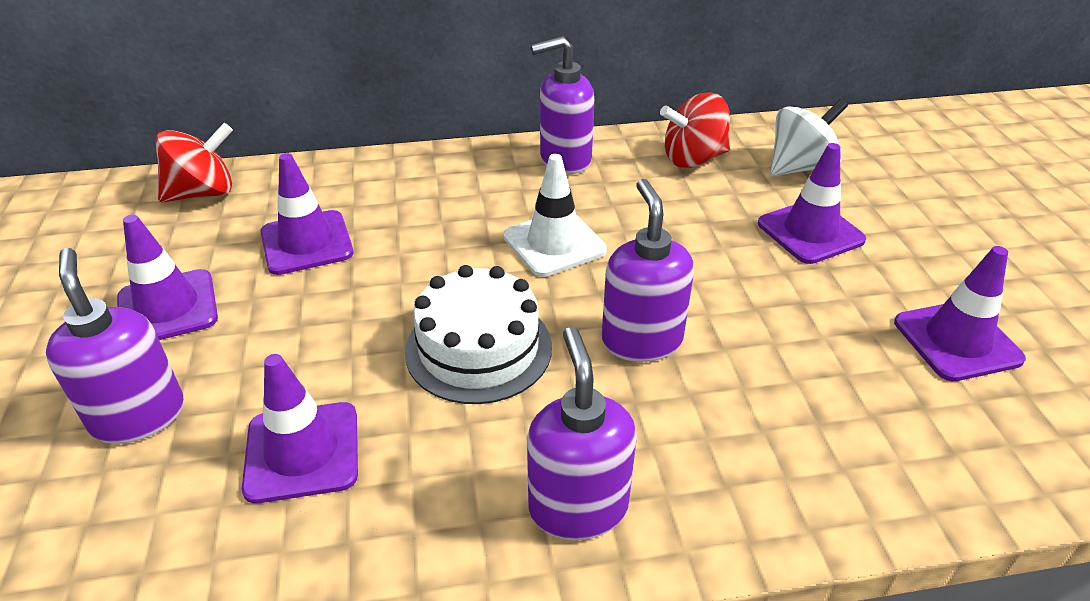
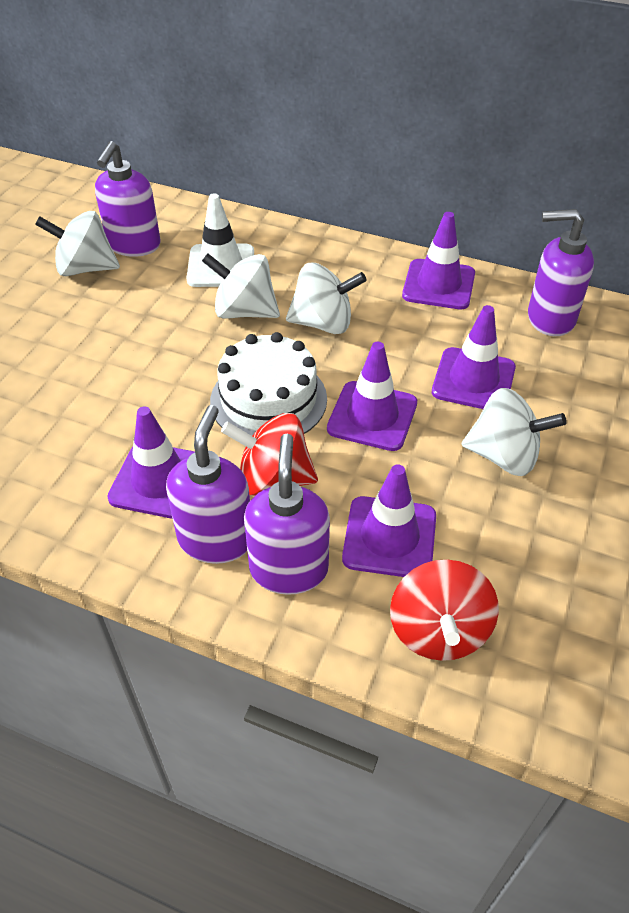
white spinning top: 1 -> 4

